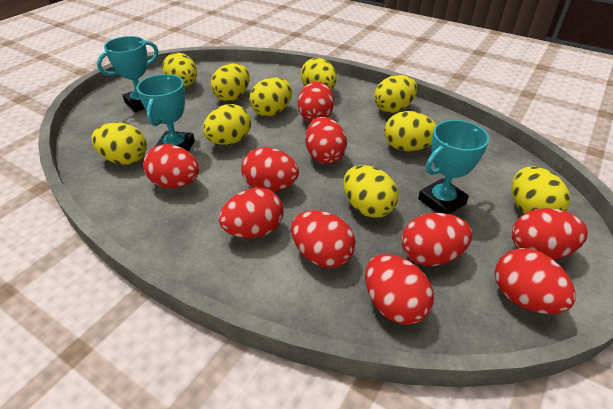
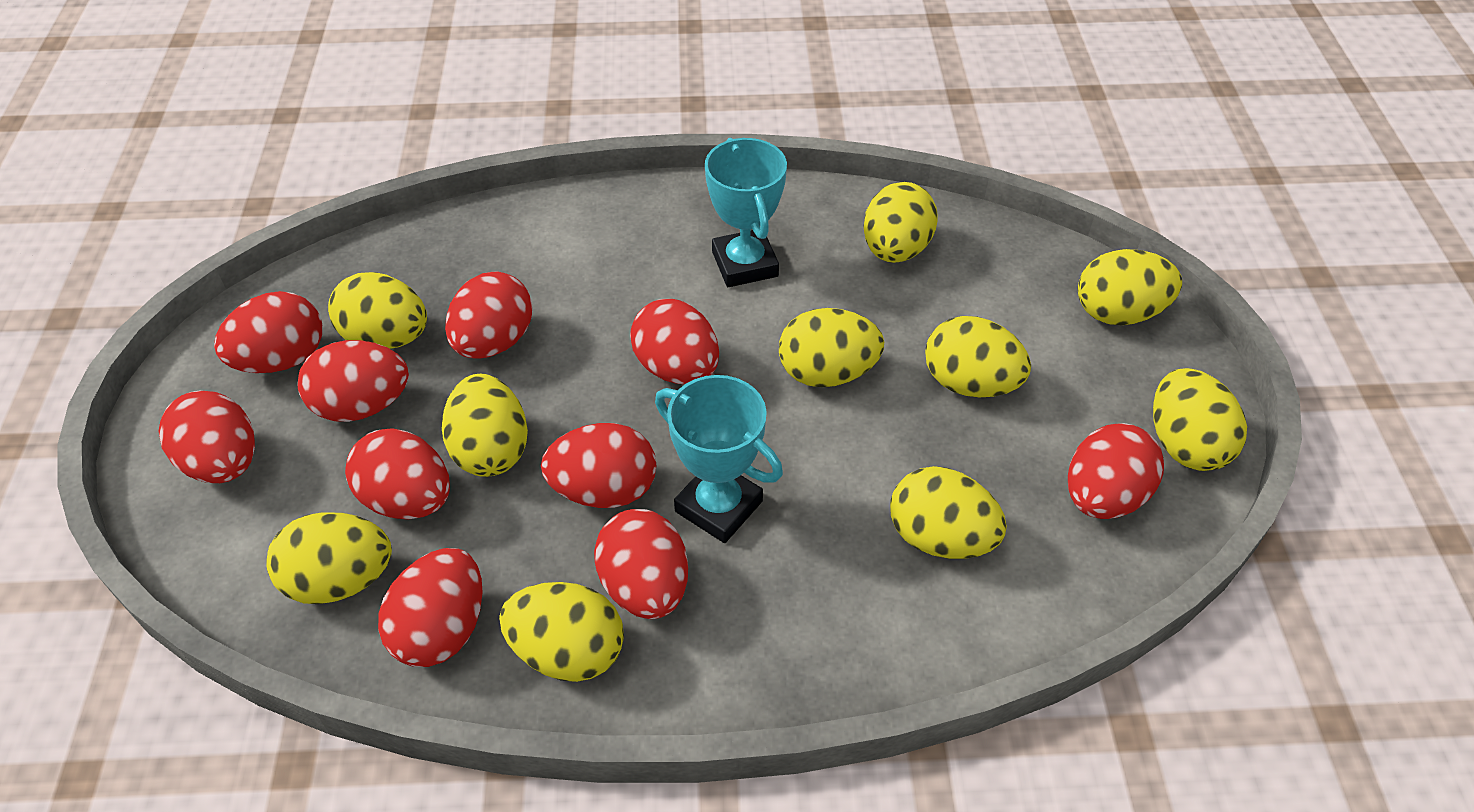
turquoise trophy: 3 -> 2

